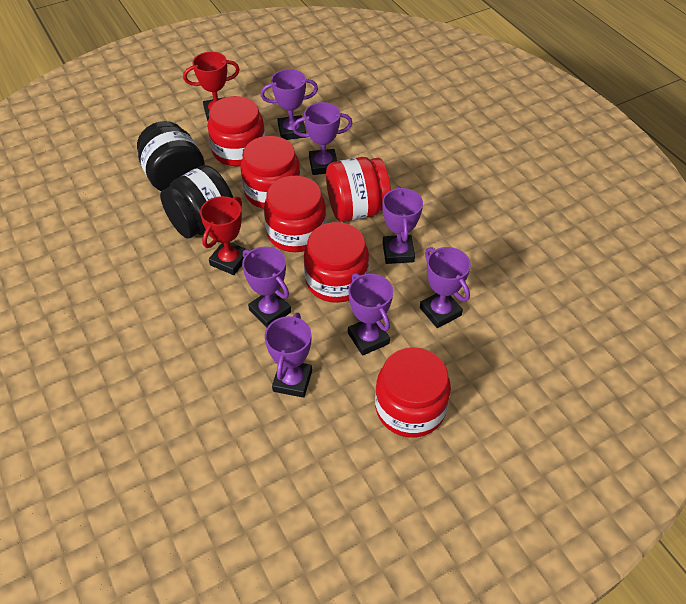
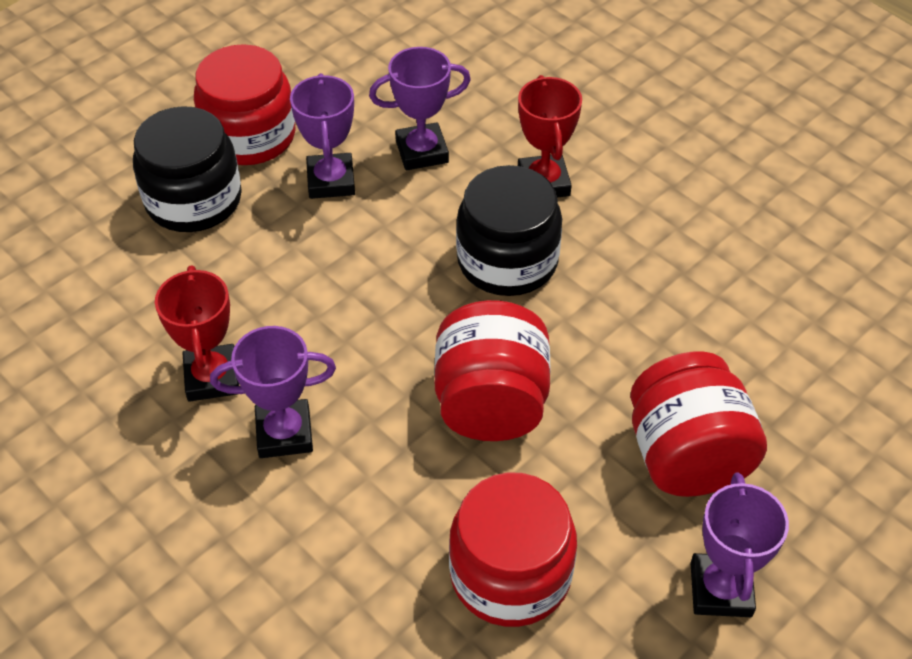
purple trophy: 7 -> 4
red jar: 6 -> 4

